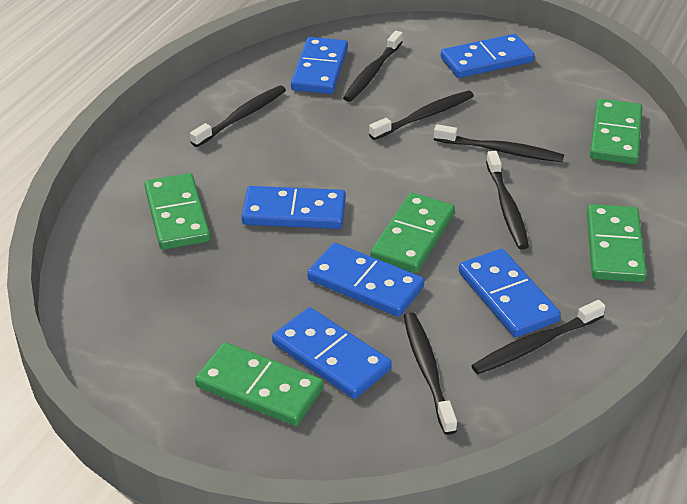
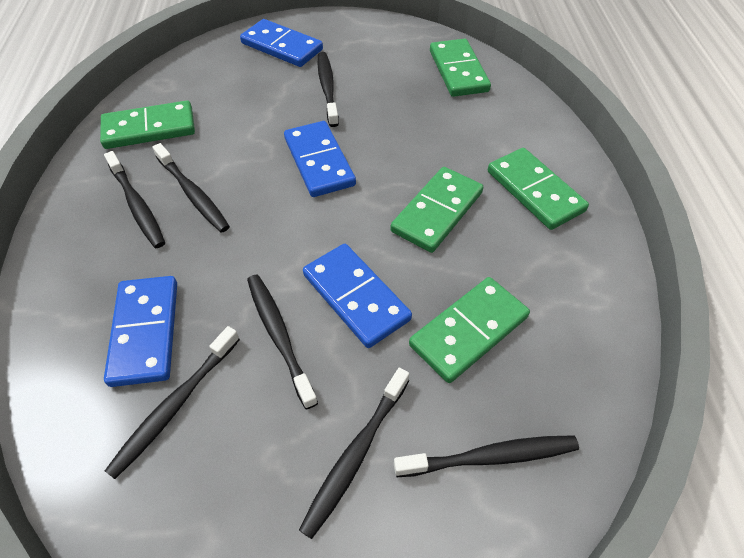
blue domino: 6 -> 4

